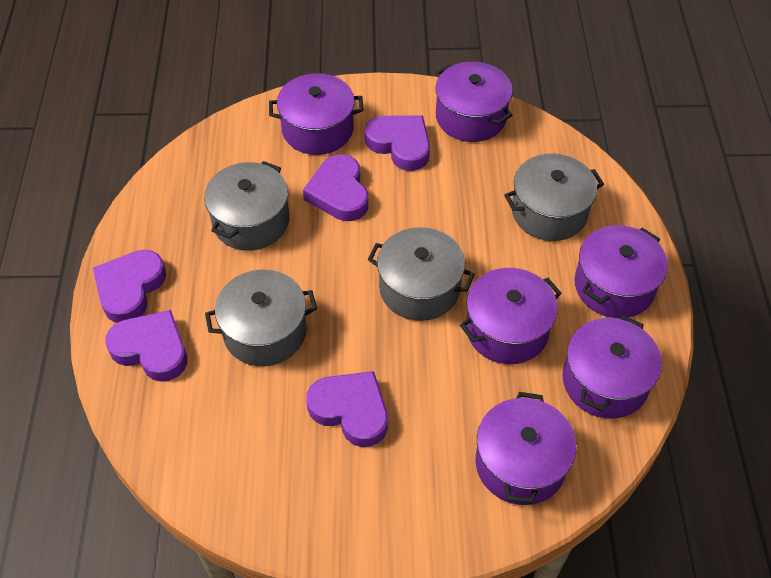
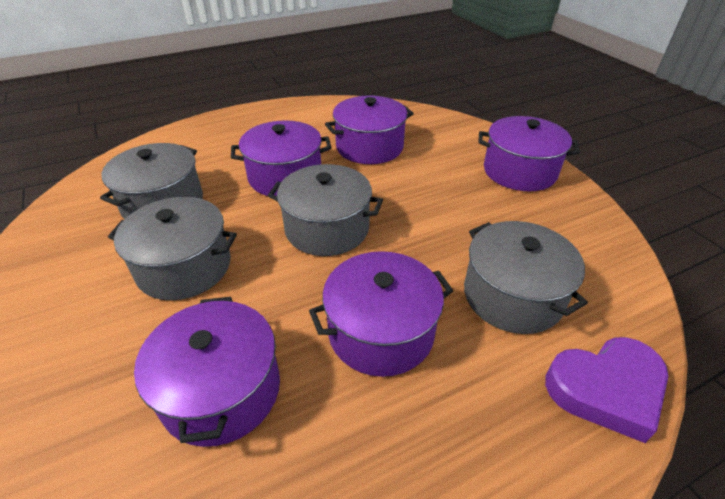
purple heart: 5 -> 1
purple pot: 6 -> 5

